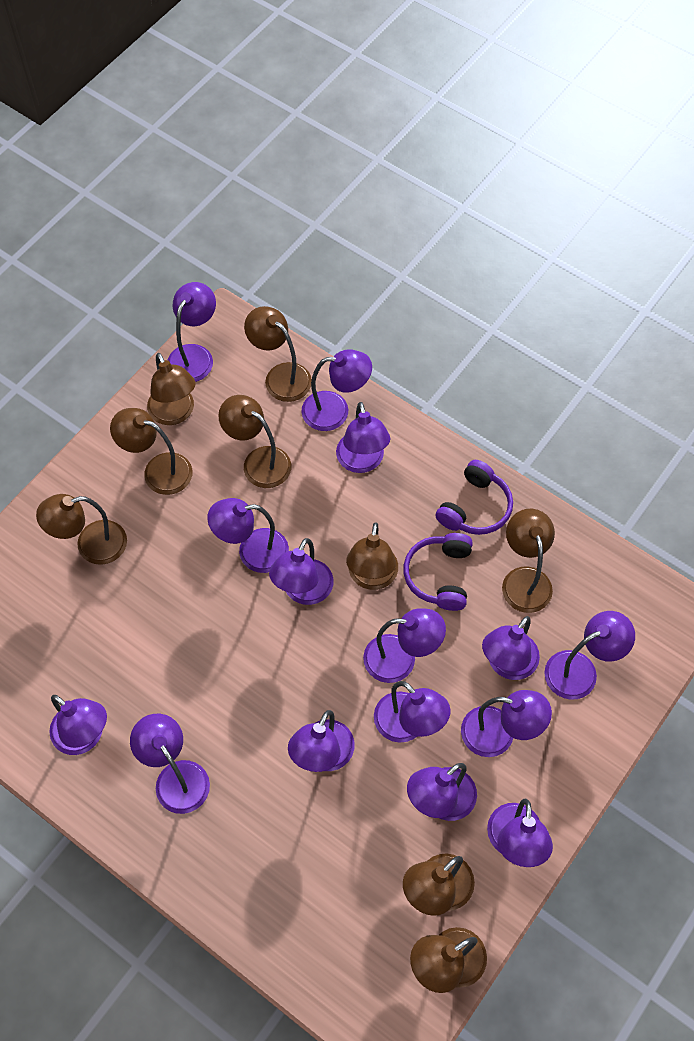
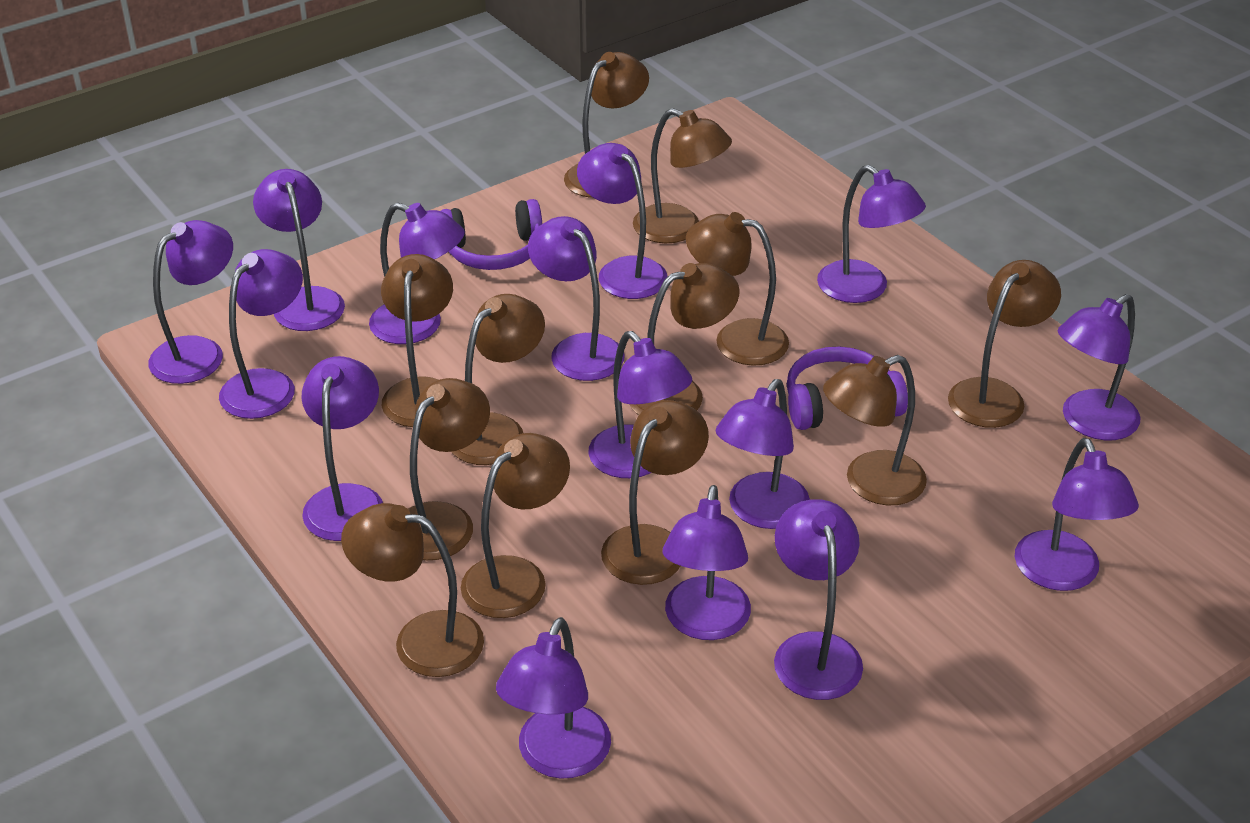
brown lamp: 9 -> 12

